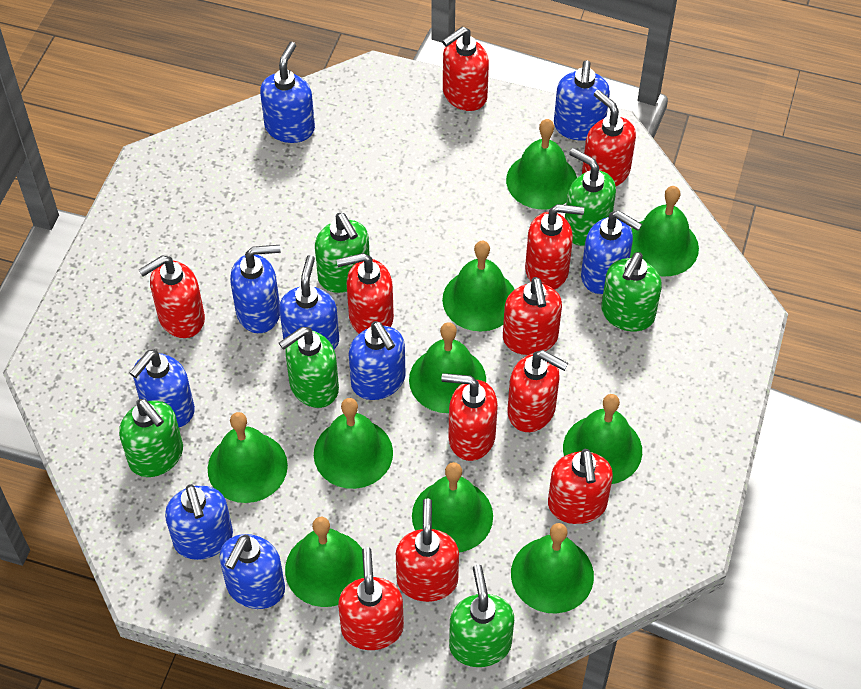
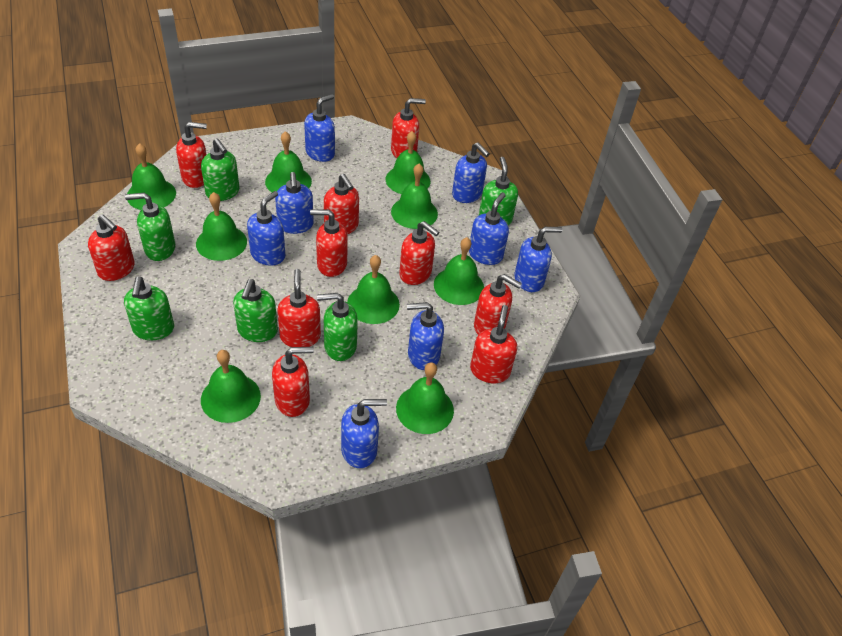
blue soap dispenser: 9 -> 8
green bell: 10 -> 9
red soap dispenser: 11 -> 10

